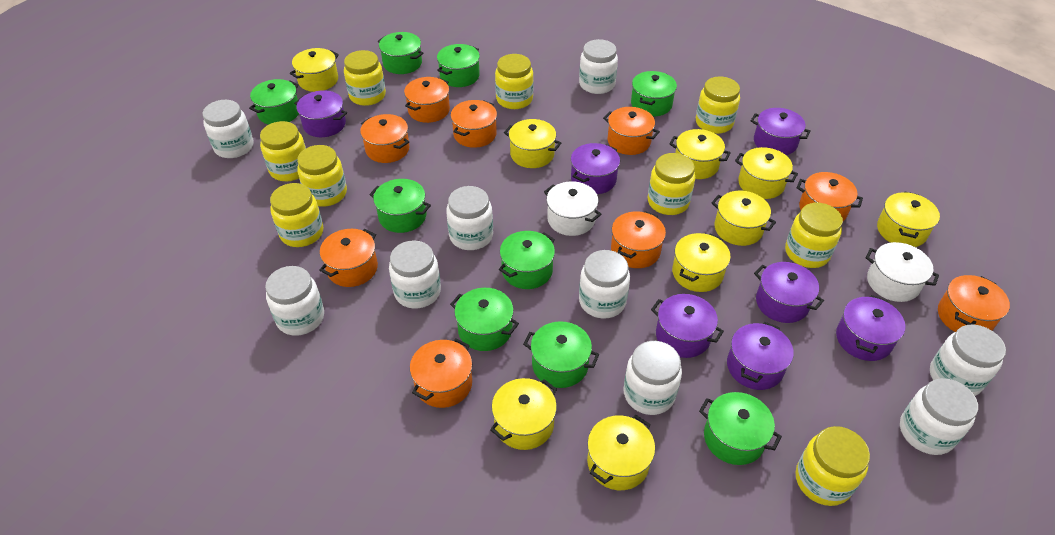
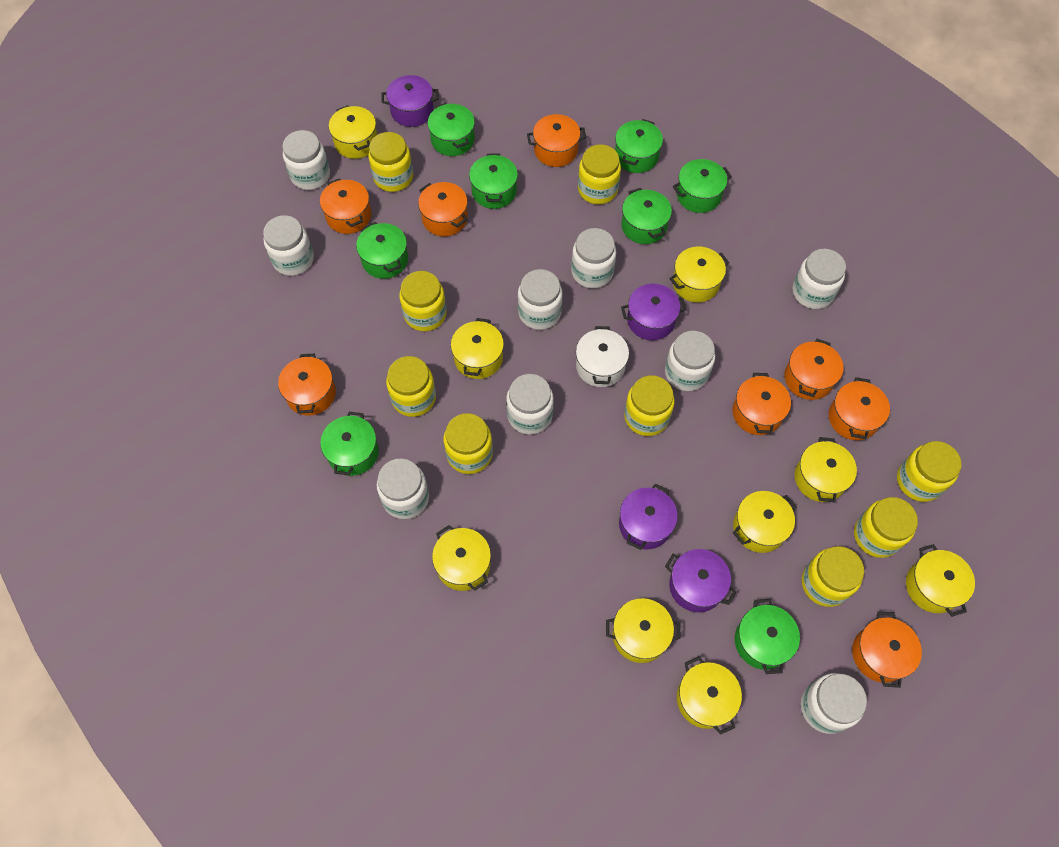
green pot: 9 -> 8
orange pot: 9 -> 8
purple pot: 7 -> 4
white pot: 2 -> 1

